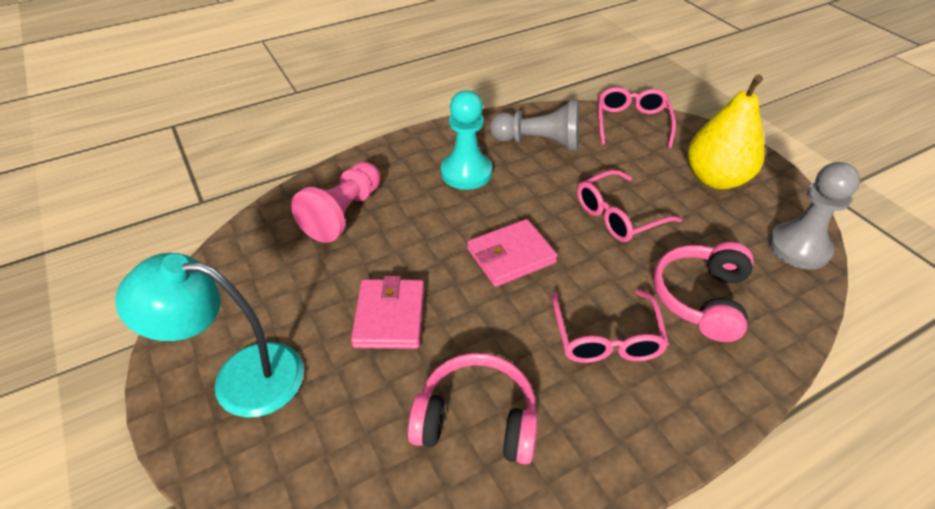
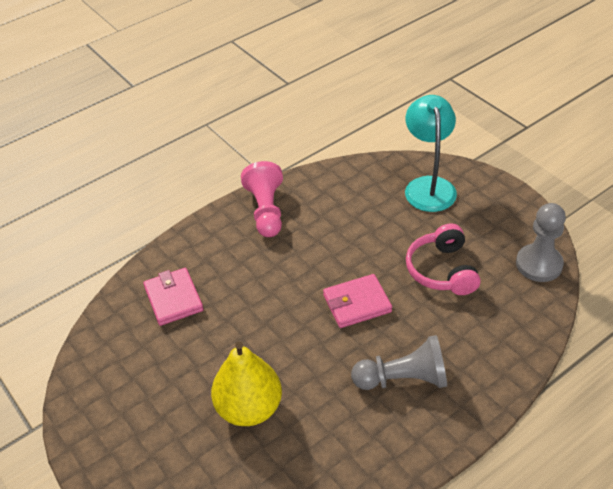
pink glasses: 3 -> 0
pink headphones: 2 -> 1
turquoise pawn: 1 -> 0

